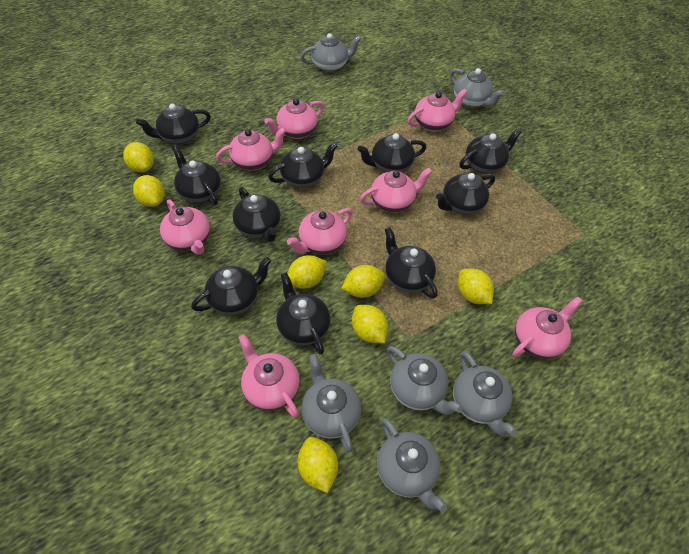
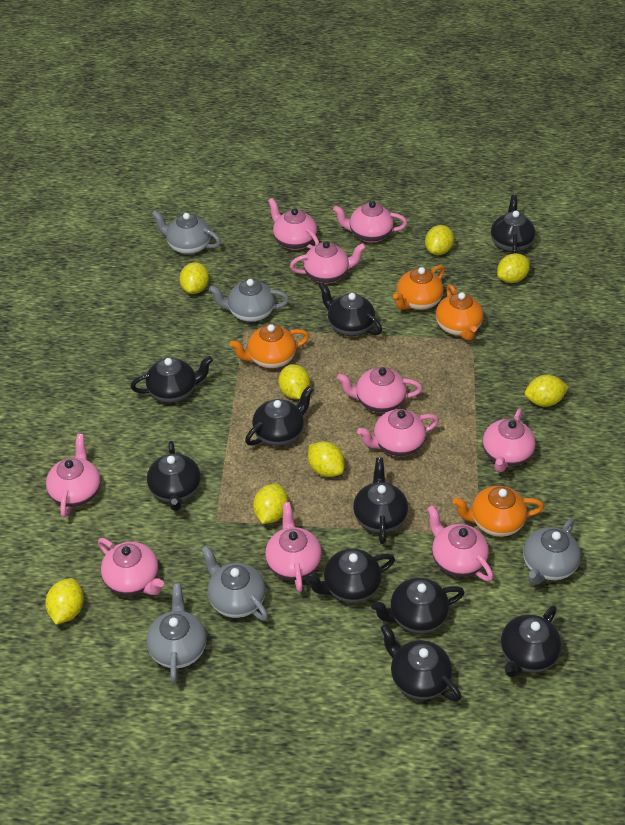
grey teapot: 6 -> 5
orange teapot: 0 -> 4
pink teapot: 8 -> 10
yellow lemon: 7 -> 8

